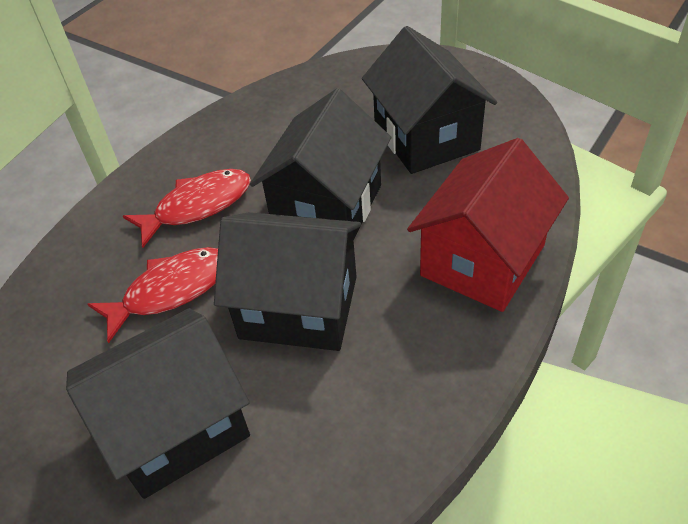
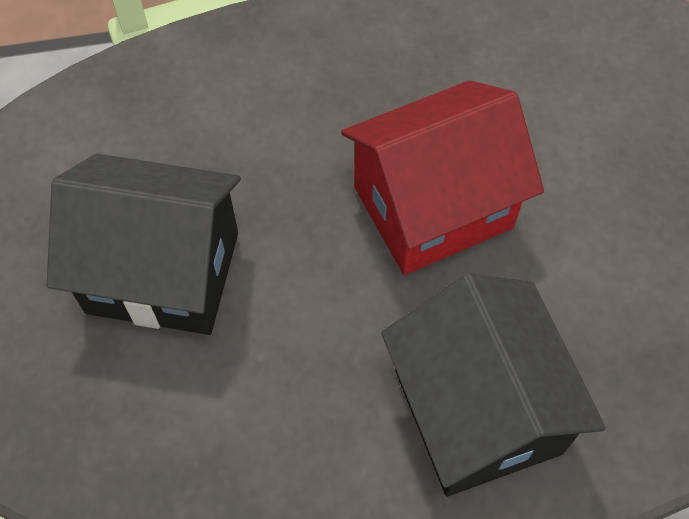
black house: 4 -> 2
red fish: 2 -> 0

